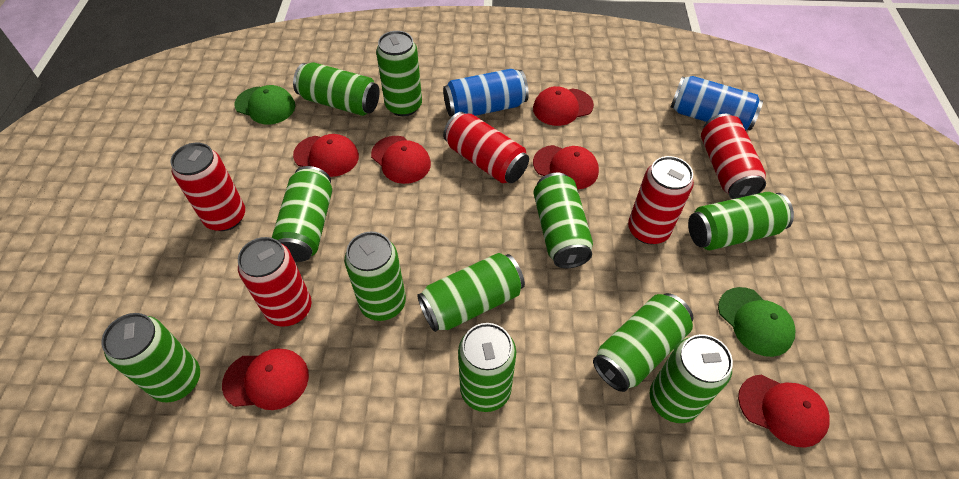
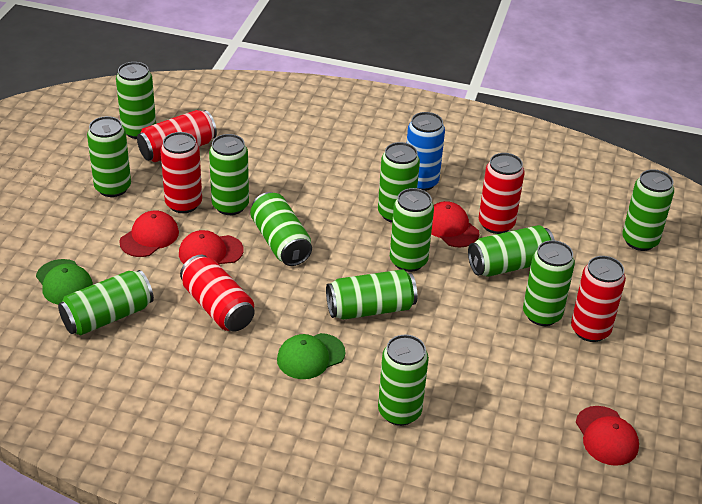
blue can: 2 -> 1
green can: 11 -> 12
red cap: 6 -> 4

